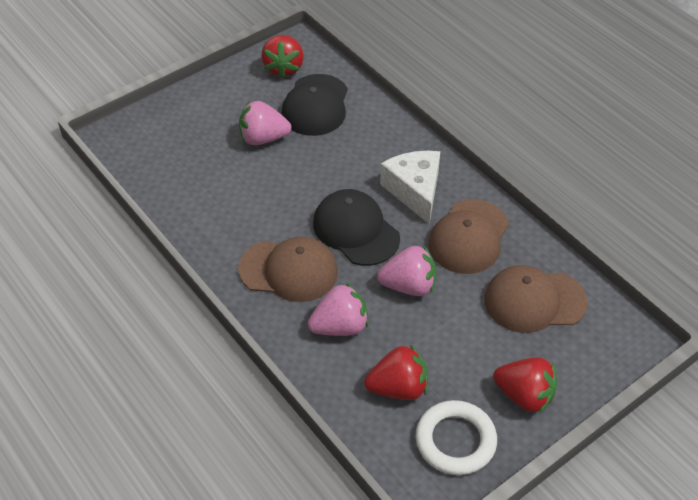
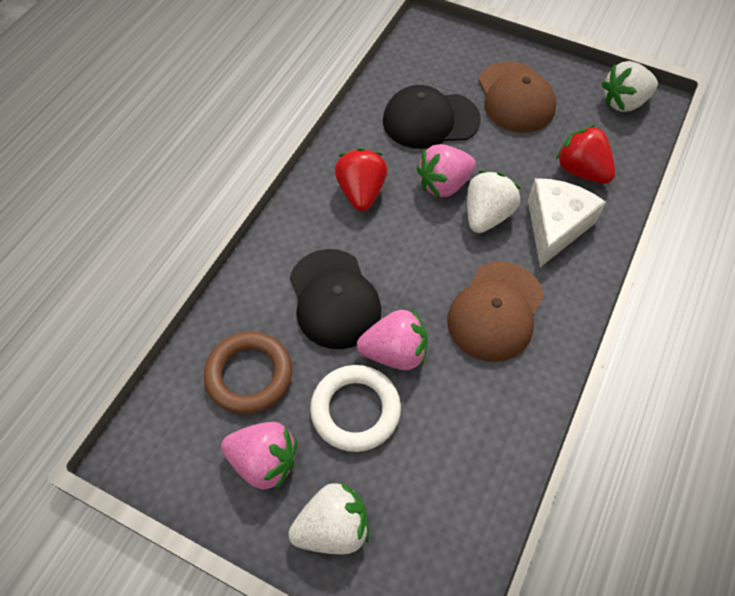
brown cap: 3 -> 2
brown ring: 0 -> 1
red strawberry: 3 -> 2
white strawberry: 0 -> 3

